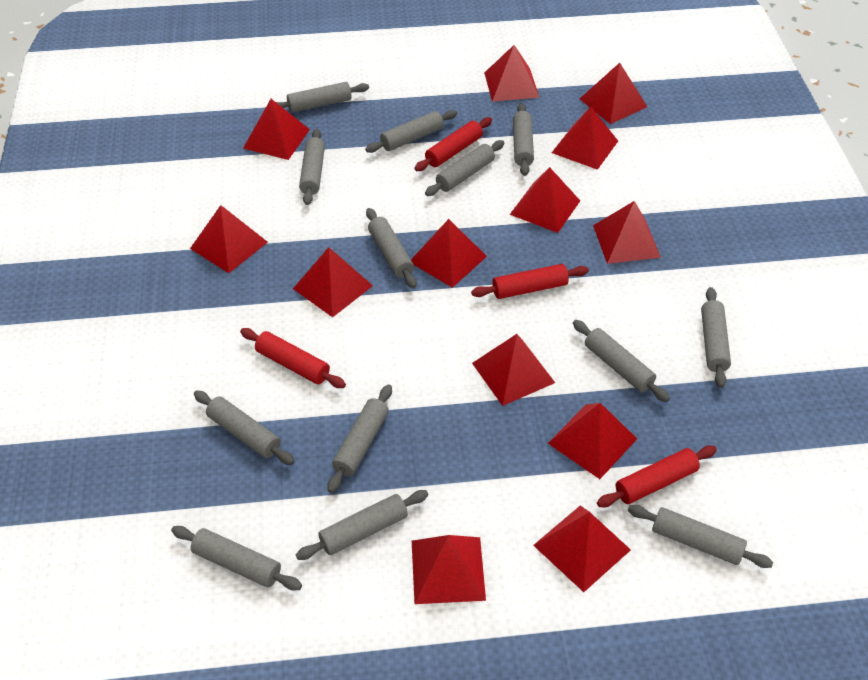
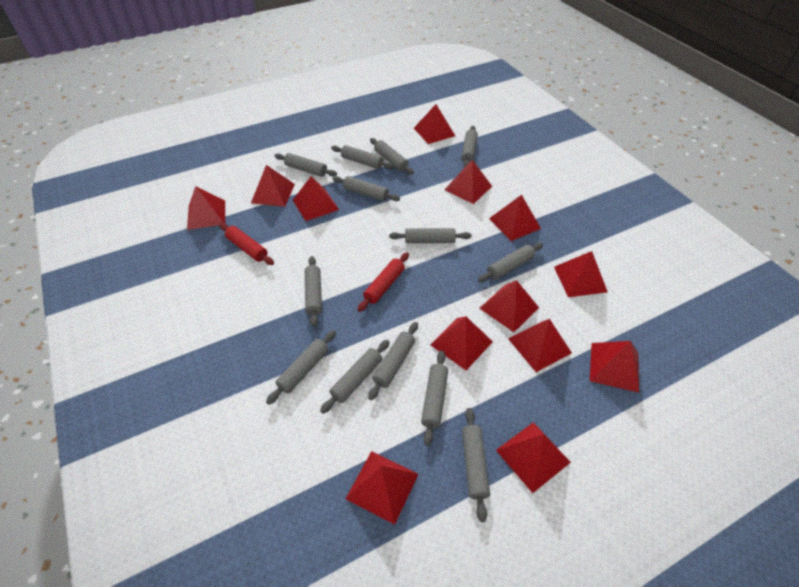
red rolling pin: 4 -> 2

